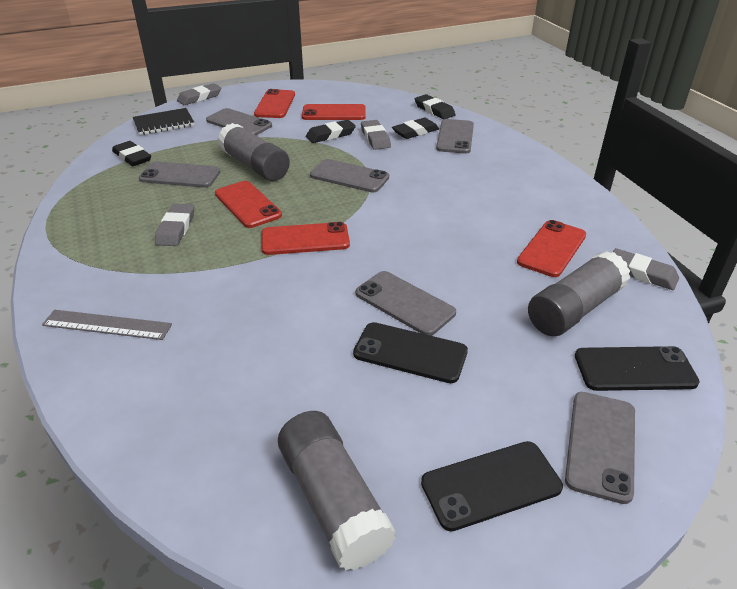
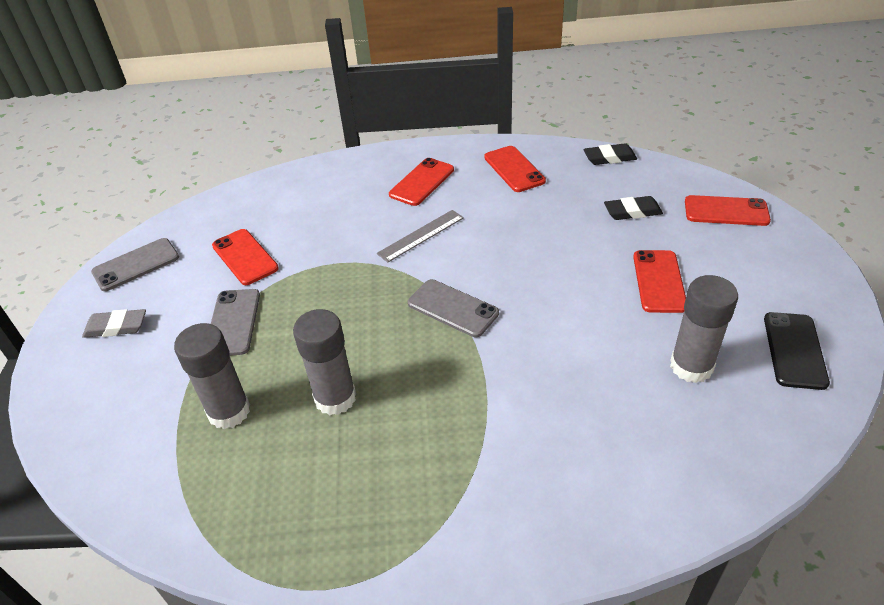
black eraser: 4 -> 2
black notebook: 1 -> 0
black phone: 3 -> 1
grey eraser: 4 -> 1
grey phone: 6 -> 3

